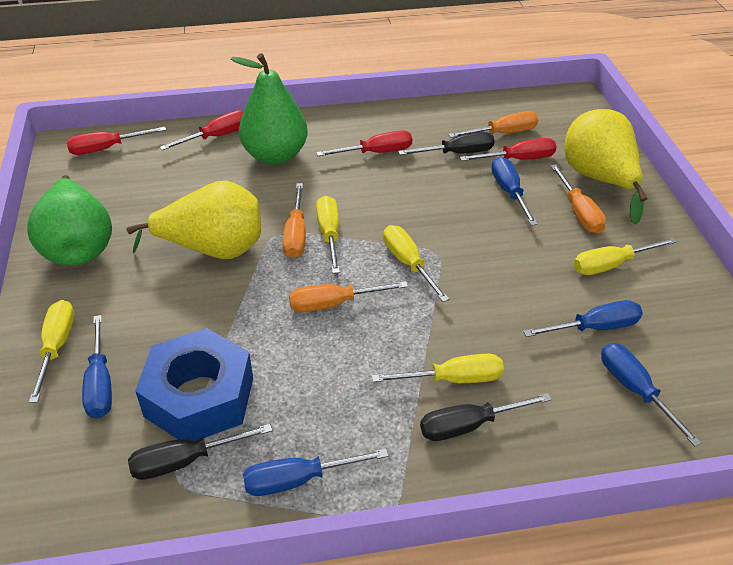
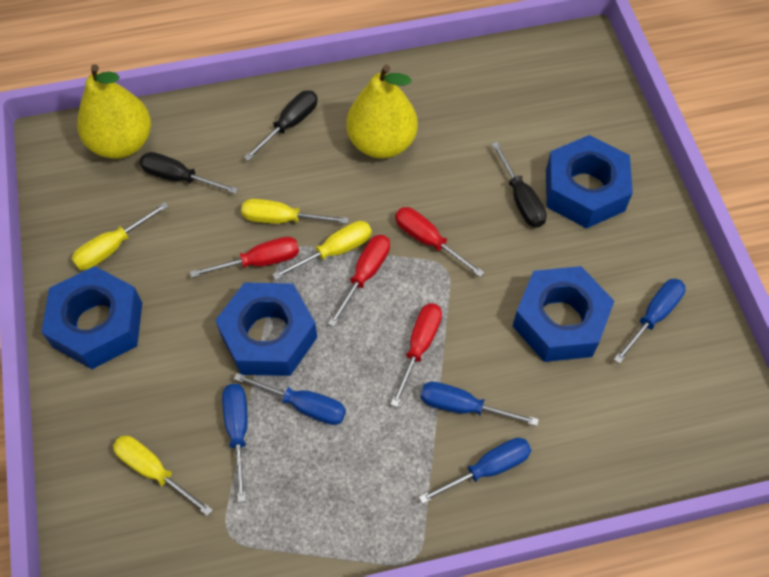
blue nut: 1 -> 4
green pear: 2 -> 0
orange screwdriver: 4 -> 0
yellow screwdriver: 5 -> 4

